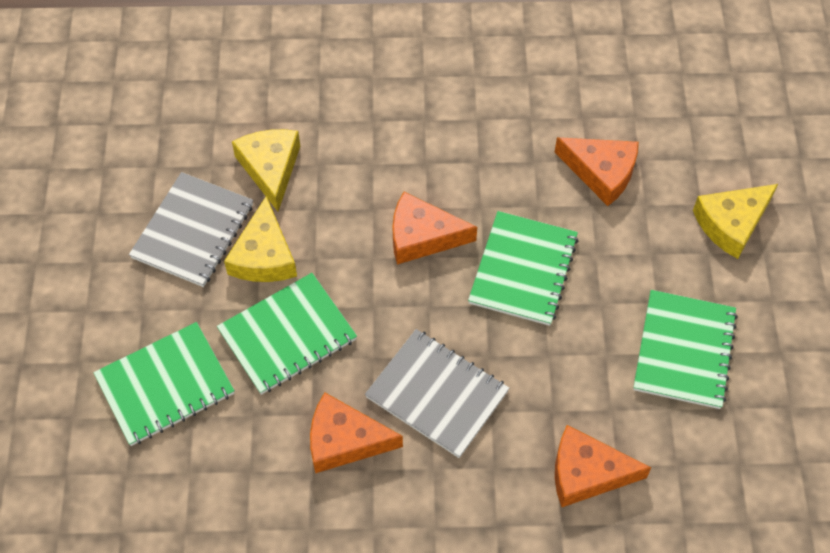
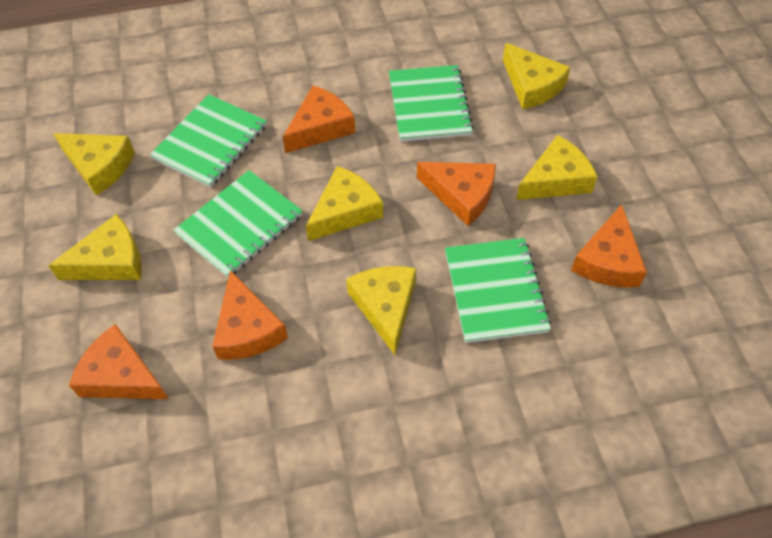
grey notebook: 2 -> 0
orange cheese: 4 -> 5
yellow cheese: 3 -> 6

